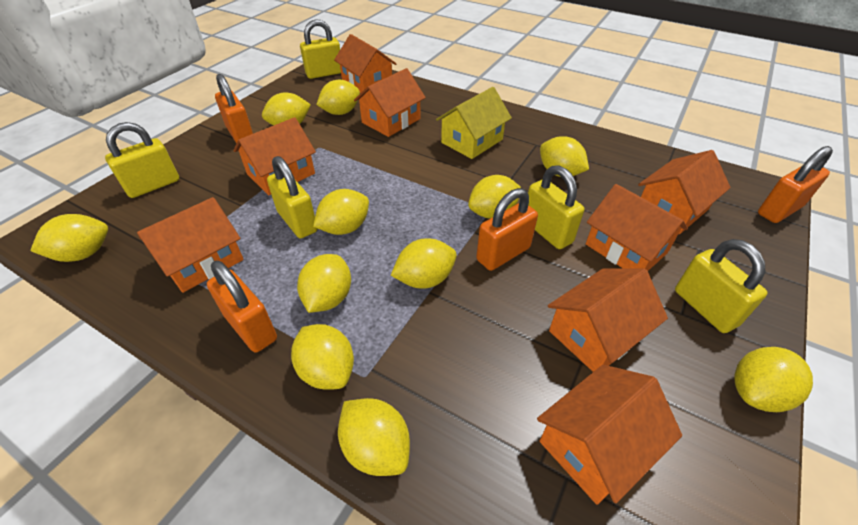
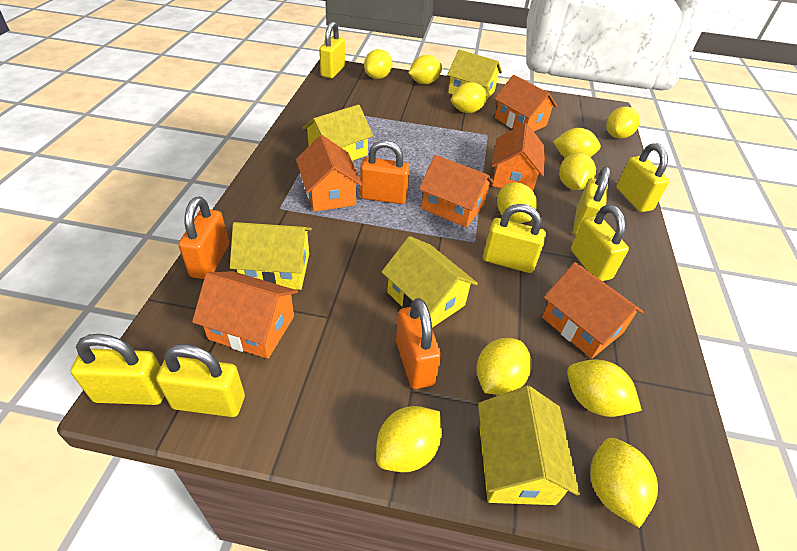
orange house: 8 -> 6
orange padlock: 4 -> 3
yellow house: 1 -> 5
yellow padlock: 5 -> 7

